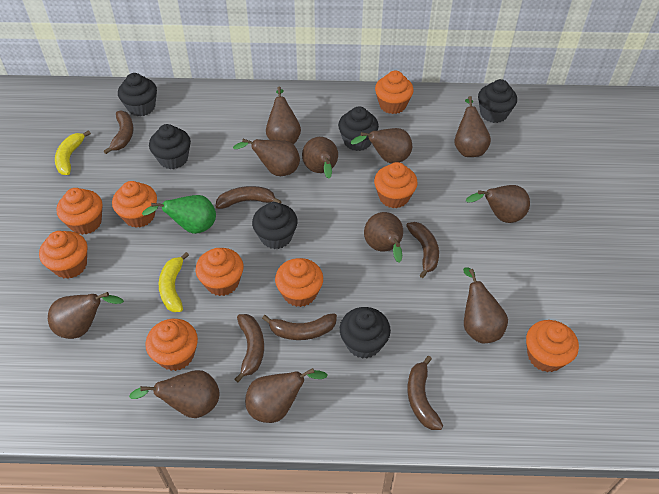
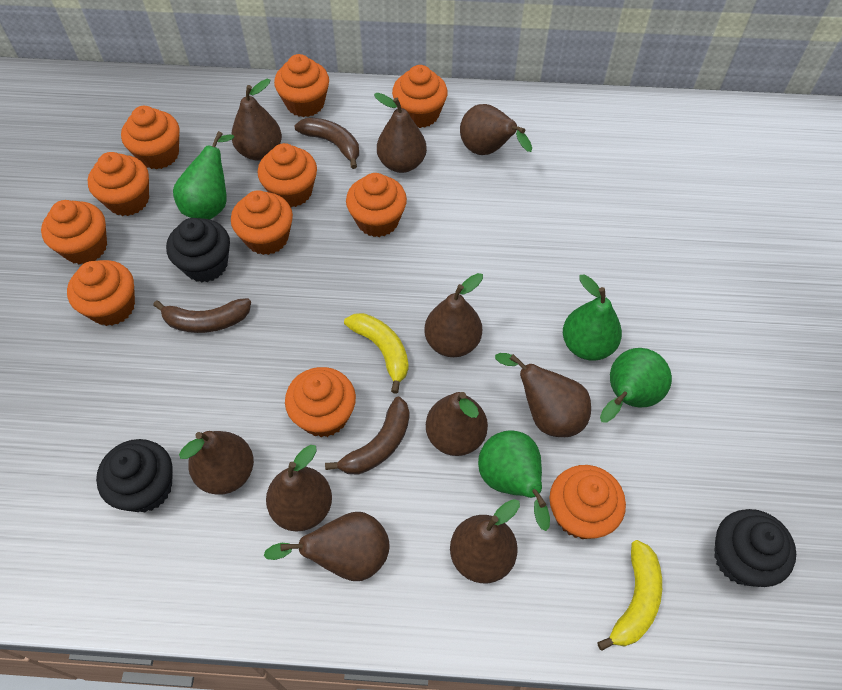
black cupcake: 6 -> 3
brown banana: 6 -> 3
brown pear: 11 -> 10
green pear: 1 -> 4
orange cupcake: 9 -> 11

